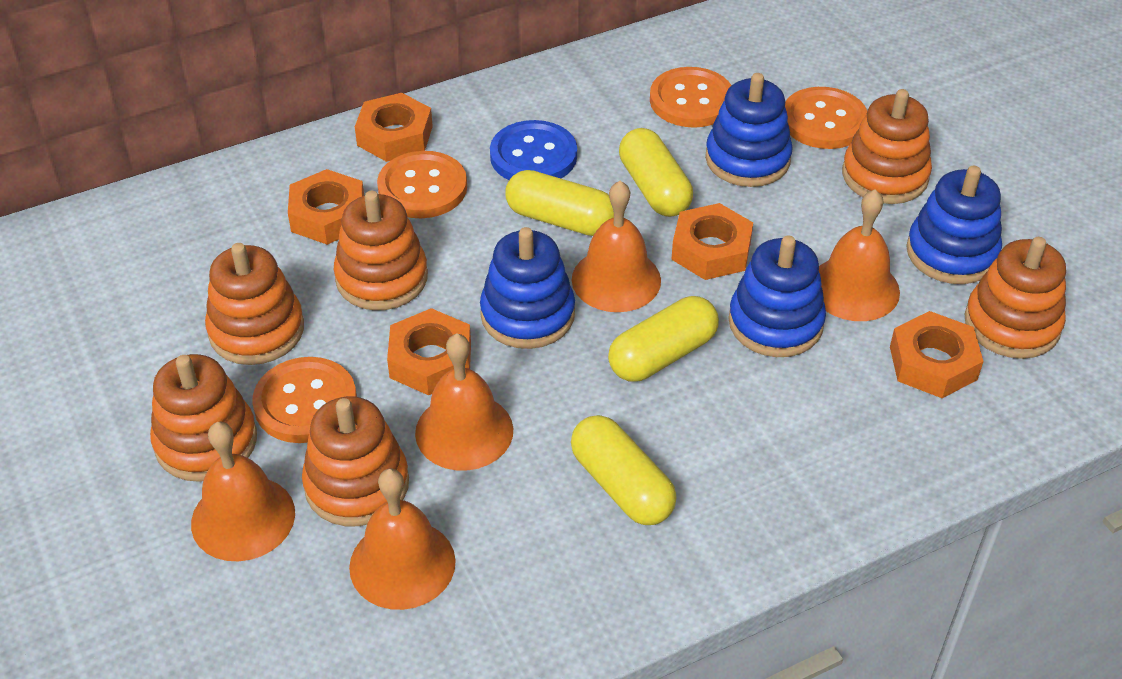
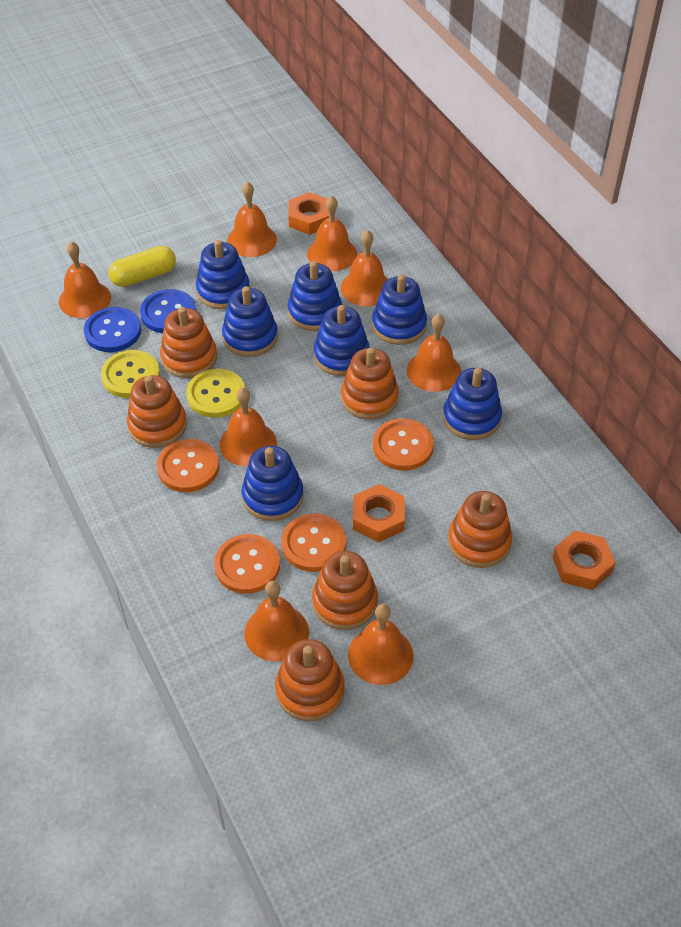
blue button: 1 -> 2
blue stacking toy: 4 -> 7
orange bell: 5 -> 8
orange nut: 5 -> 3
yellow button: 0 -> 2
yellow capsule: 4 -> 1

